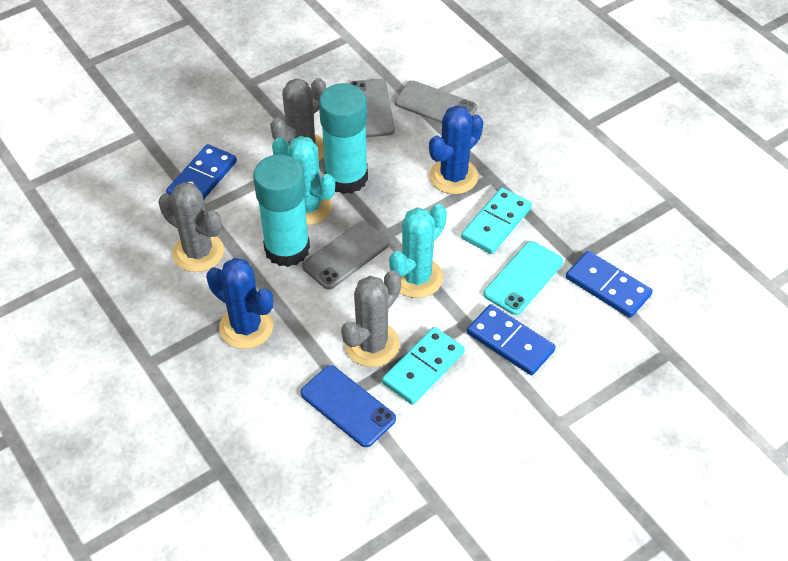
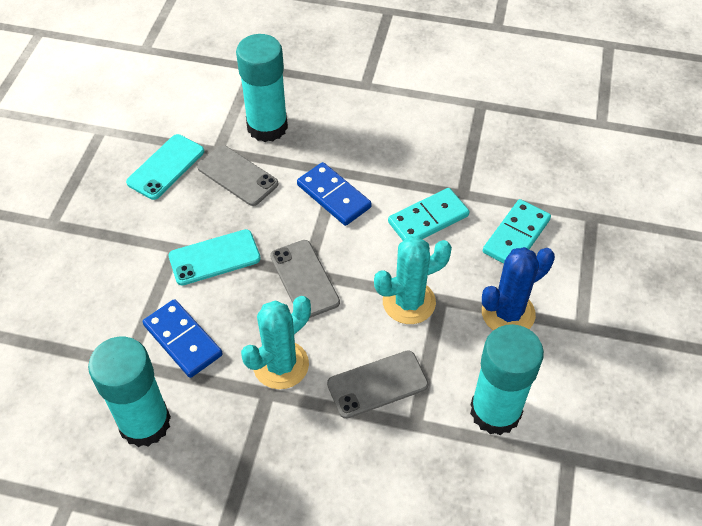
blue cactus: 2 -> 1
blue domino: 3 -> 2
blue phone: 1 -> 0
grey cactus: 3 -> 0
turquoise glue stick: 2 -> 3
turquoise phone: 1 -> 2

